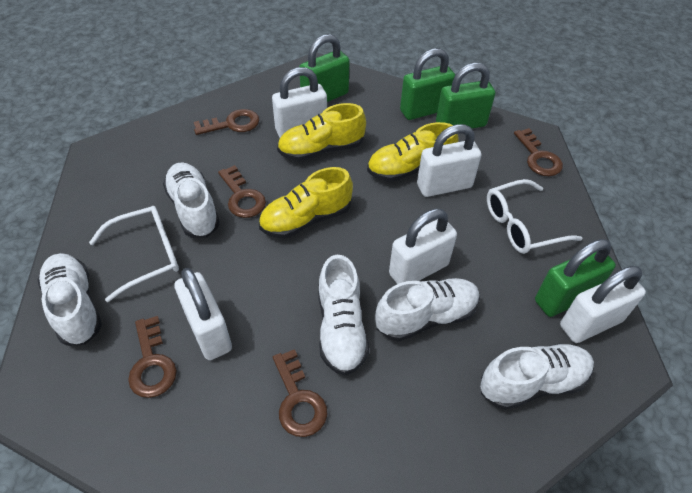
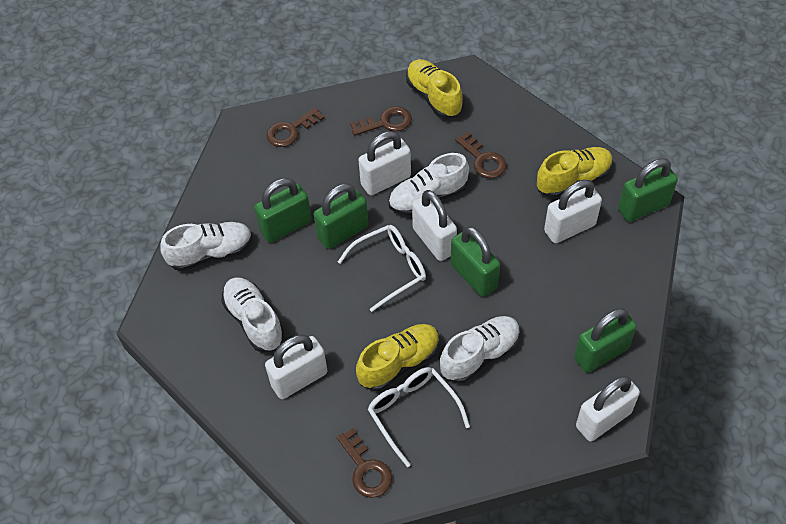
brown key: 5 -> 4
green padlock: 4 -> 5
white shoe: 5 -> 4

